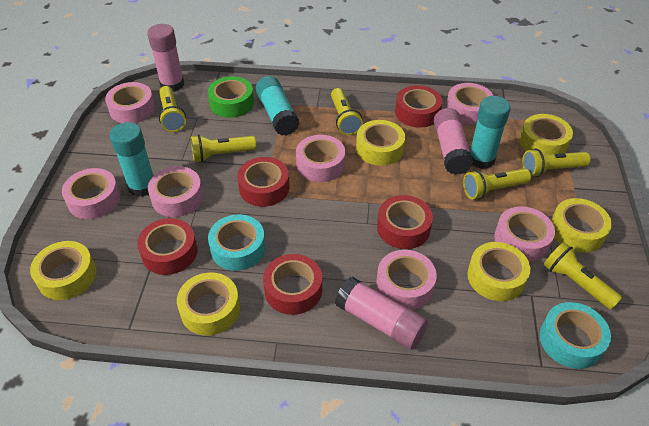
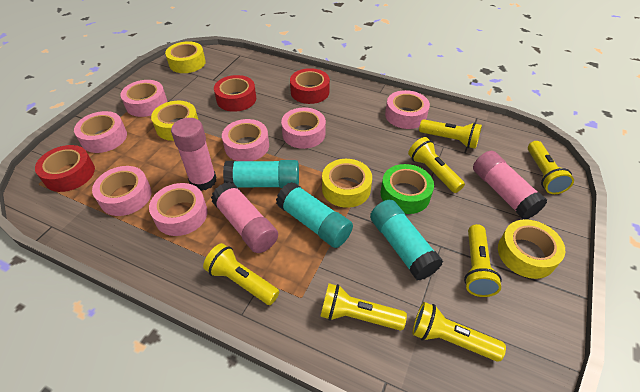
red tape: 5 -> 3
turquoise tape: 2 -> 0
yellow flashlight: 6 -> 7
yellow tape: 6 -> 4

